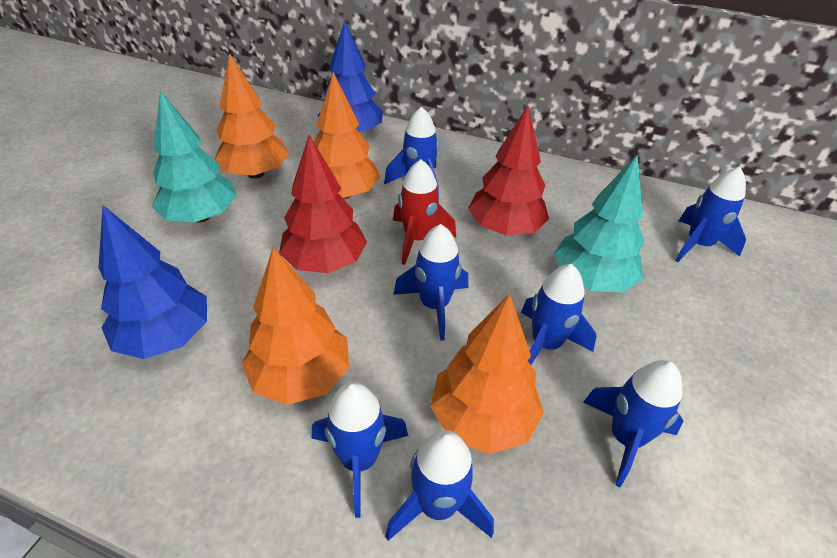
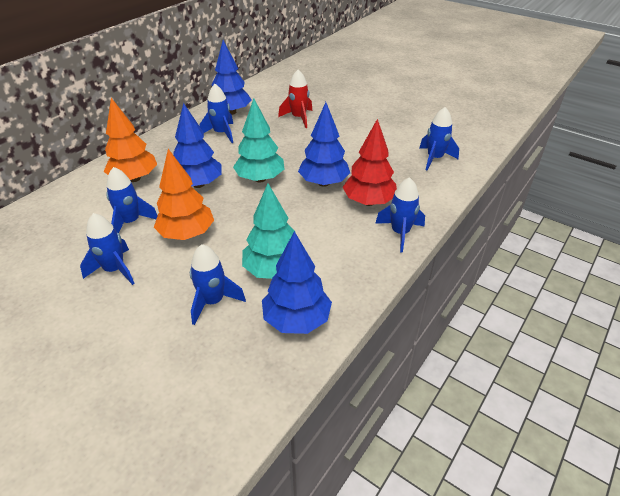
blue rocket: 7 -> 6
blue tree: 2 -> 4
orange tree: 4 -> 2
red tree: 2 -> 1

